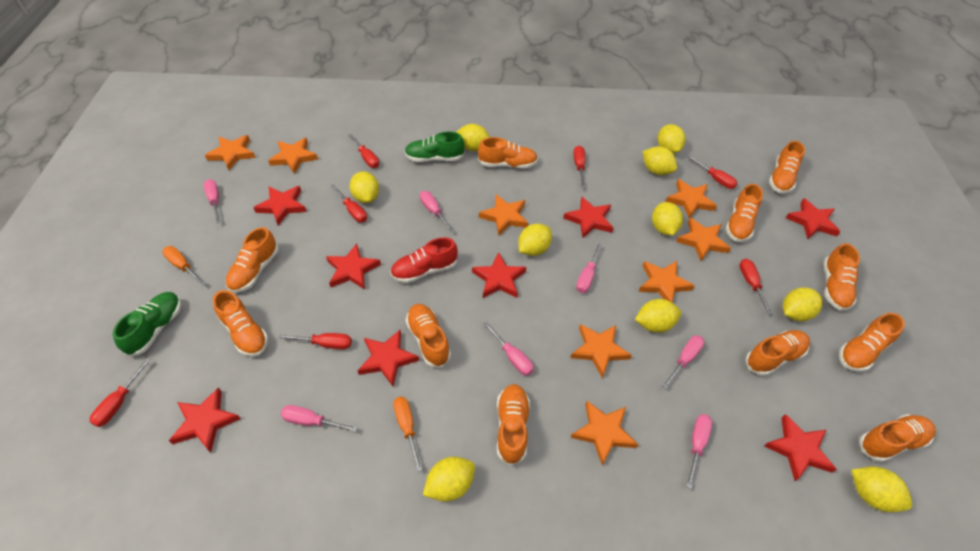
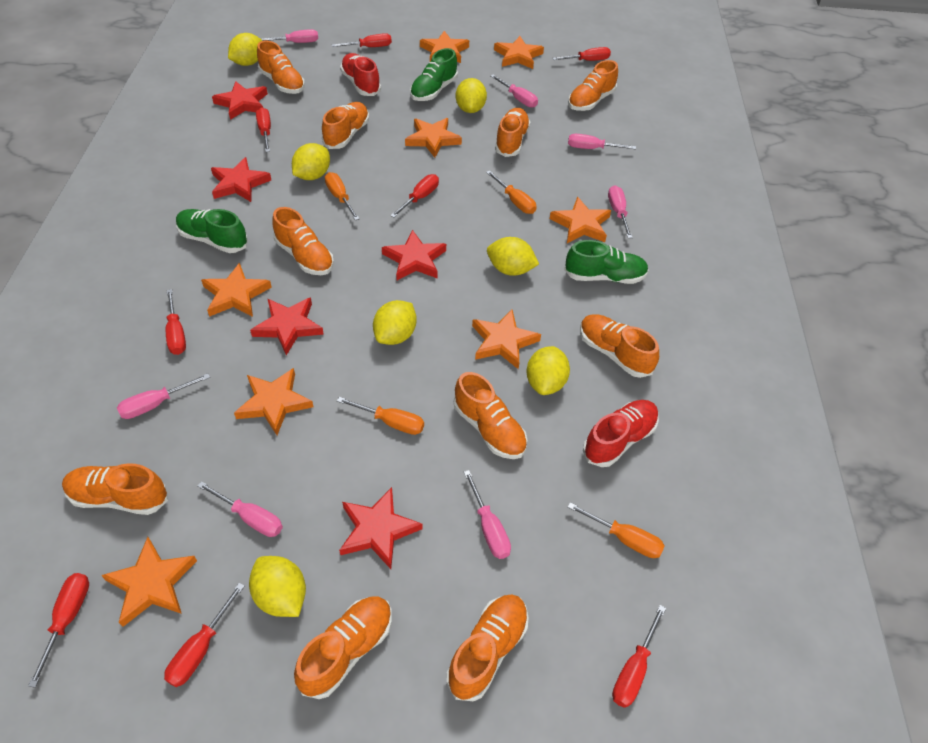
green shoe: 2 -> 3
orange screwdriver: 2 -> 4
orange shoe: 11 -> 10
red screwdriver: 7 -> 8
red shoe: 1 -> 2
red star: 8 -> 5
yellow lemon: 10 -> 7

